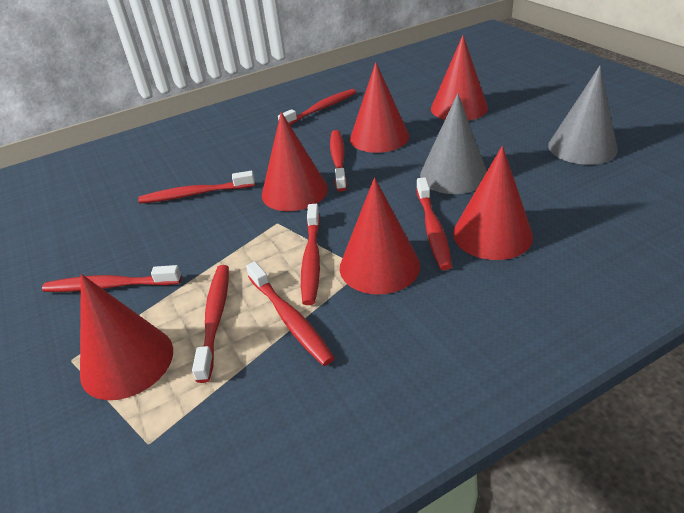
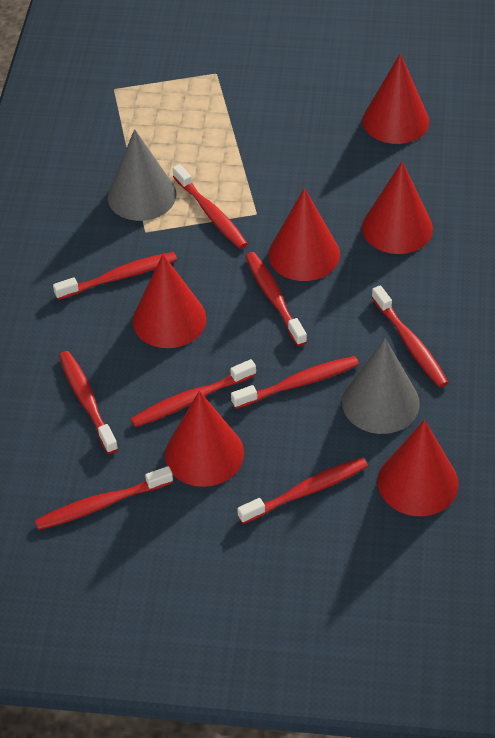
red toothbrush: 8 -> 9

